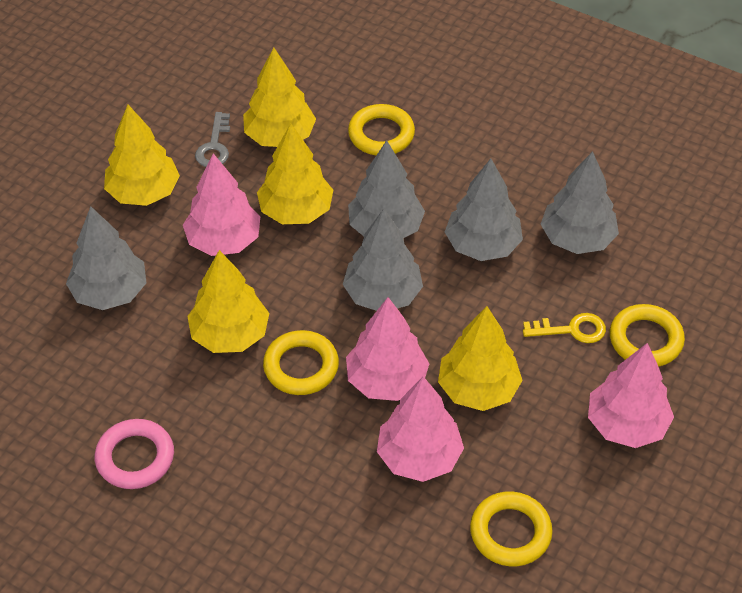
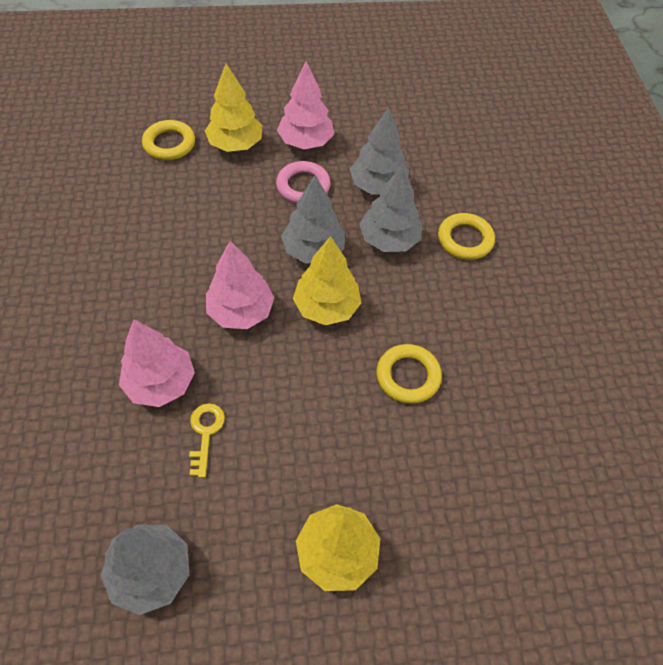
grey key: 1 -> 0
grey tree: 5 -> 4
pink tree: 4 -> 3
yellow ring: 4 -> 3
yellow tree: 5 -> 3

